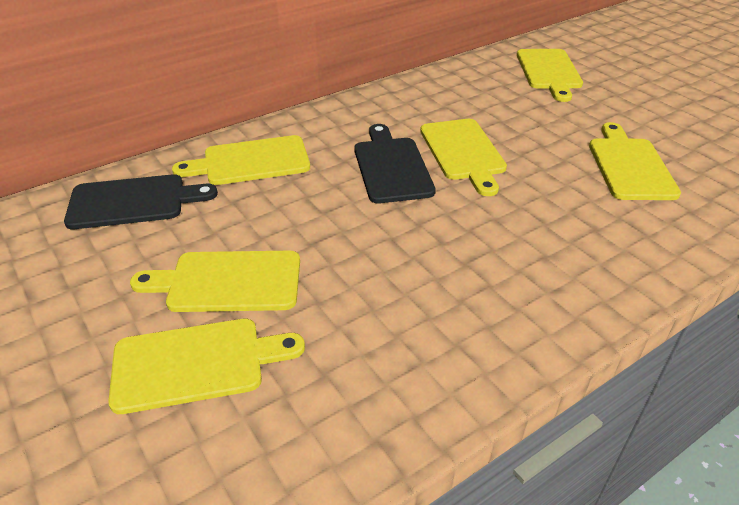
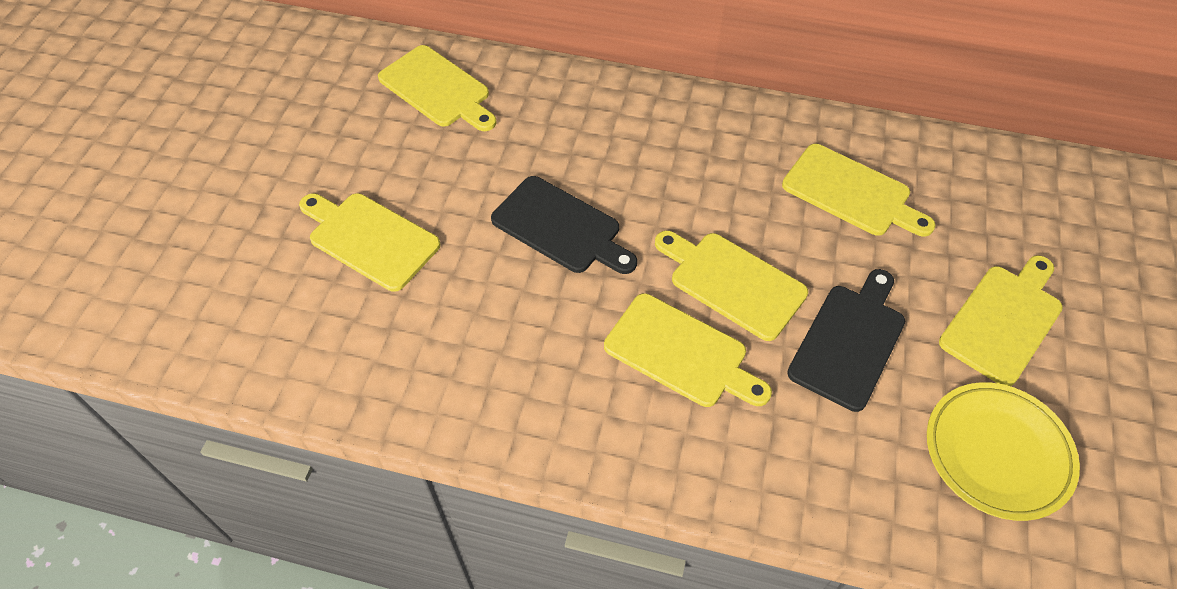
yellow plate: 0 -> 1

